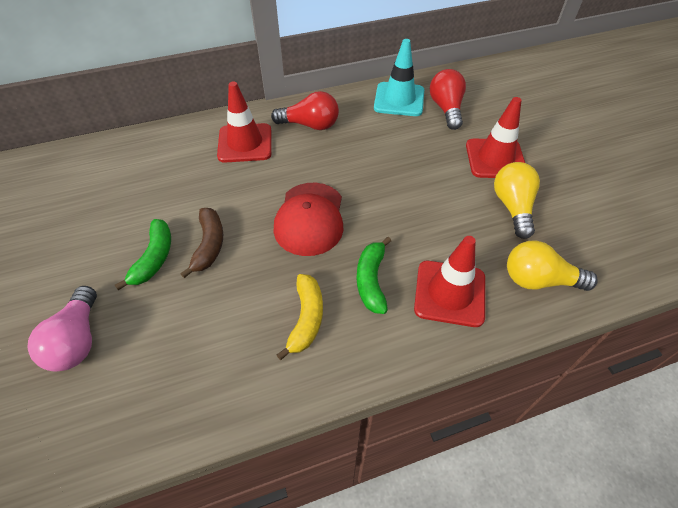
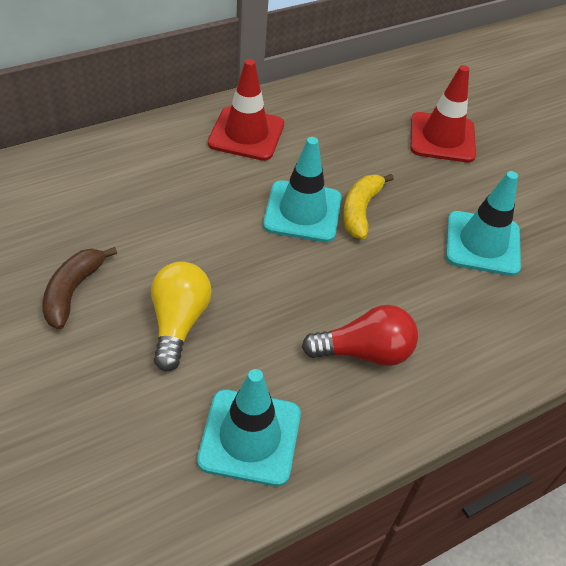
green banana: 2 -> 0
pink light bulb: 1 -> 0
red cap: 1 -> 0
red light bulb: 2 -> 1
red traffic cone: 3 -> 2
turquoise traffic cone: 1 -> 3
yellow light bulb: 2 -> 1

